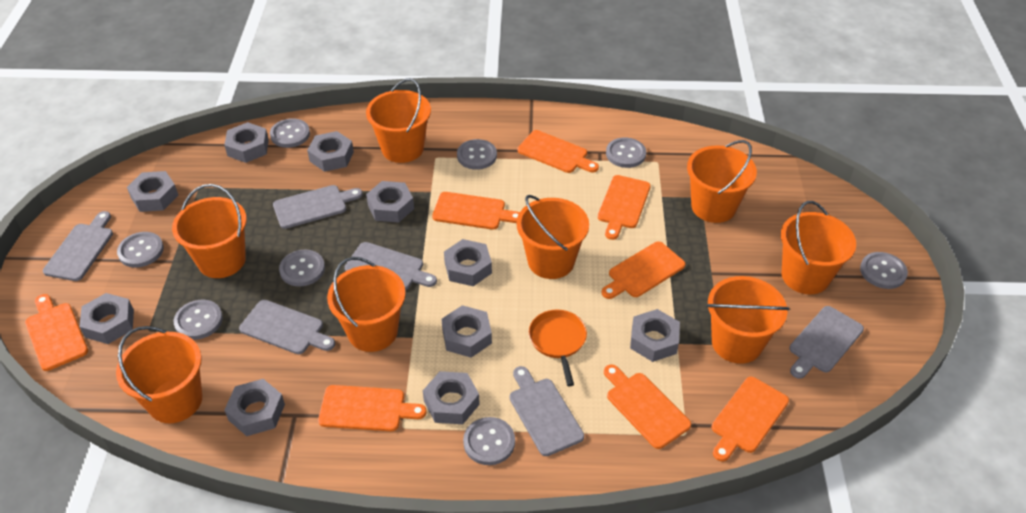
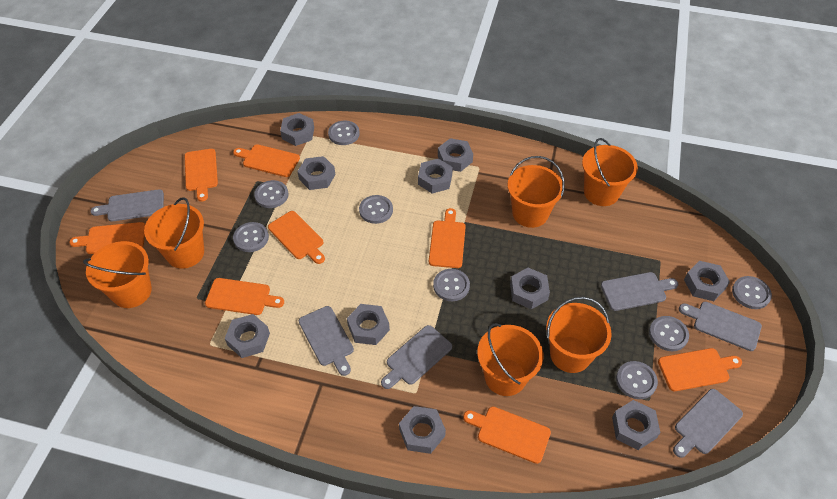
orange bucket: 8 -> 6
orange pan: 1 -> 0

